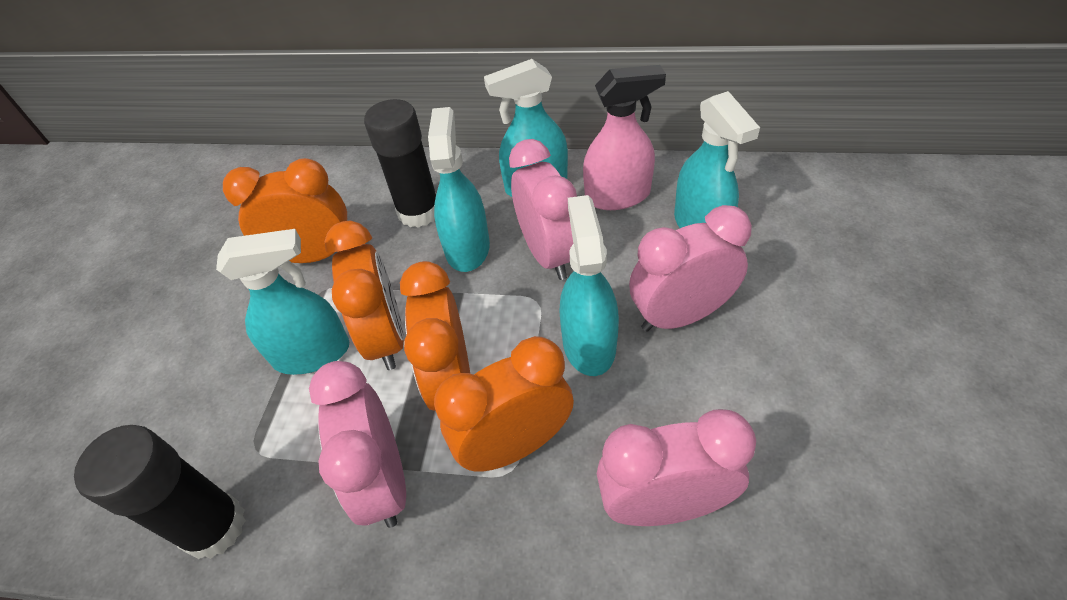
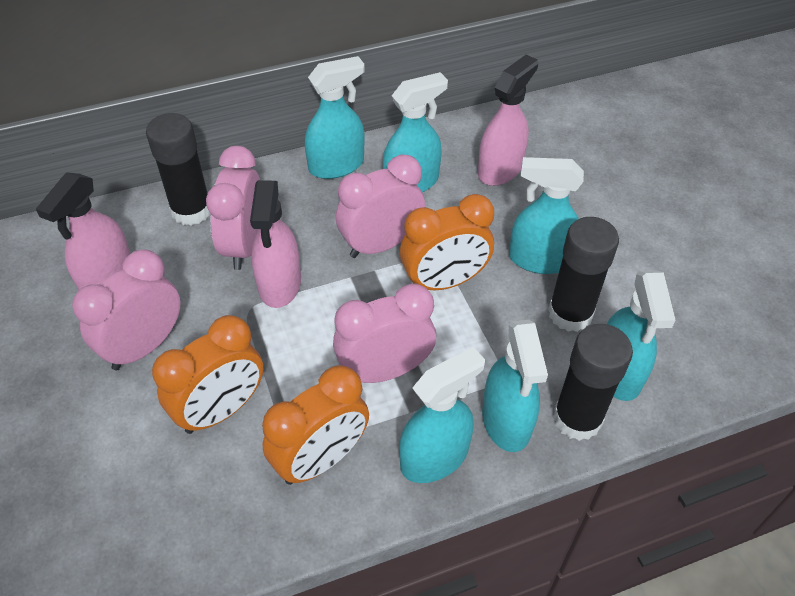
black glue stick: 2 -> 3
orange clock: 4 -> 3
pink spray bottle: 1 -> 3
turquoise spray bottle: 5 -> 6

